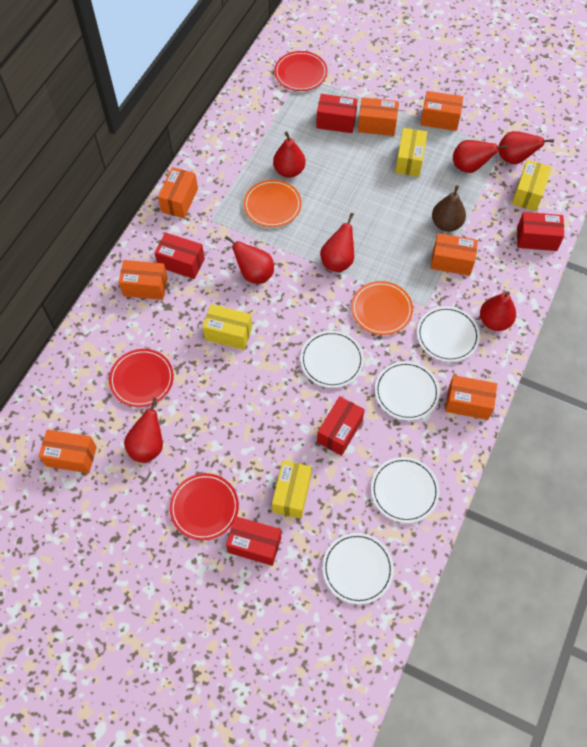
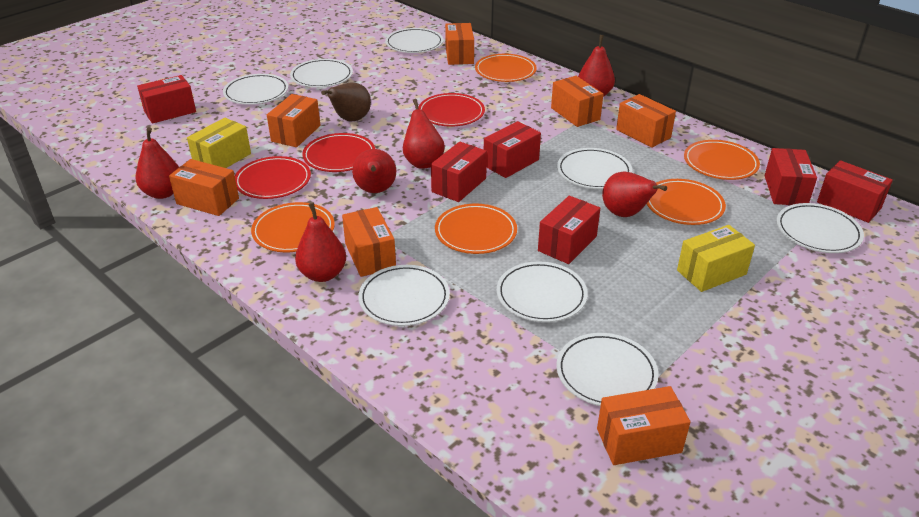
orange plate: 2 -> 5
red box: 5 -> 6
red pear: 7 -> 6
white plate: 5 -> 8
yellow box: 4 -> 2

